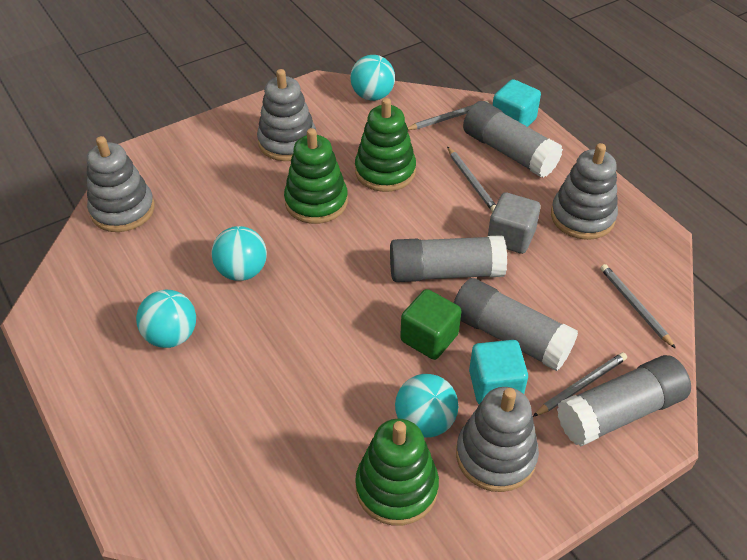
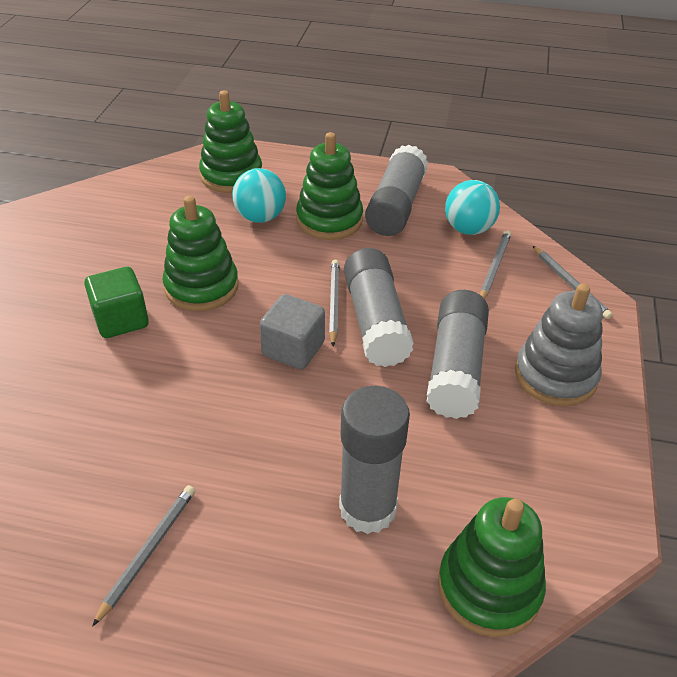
green stacking toy: 3 -> 4
grey stacking toy: 4 -> 1
turquoise ball: 4 -> 2
turquoise cube: 2 -> 0

